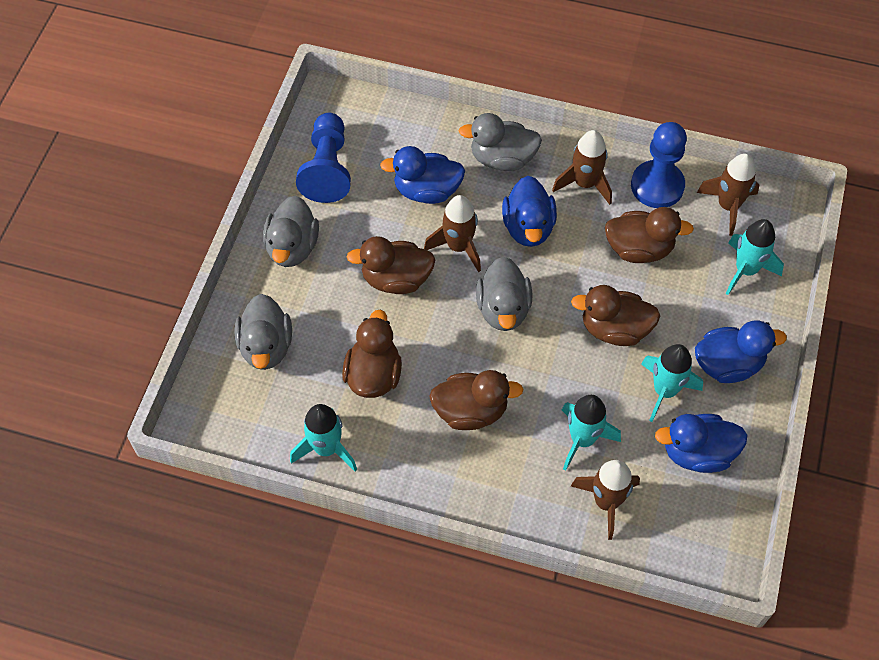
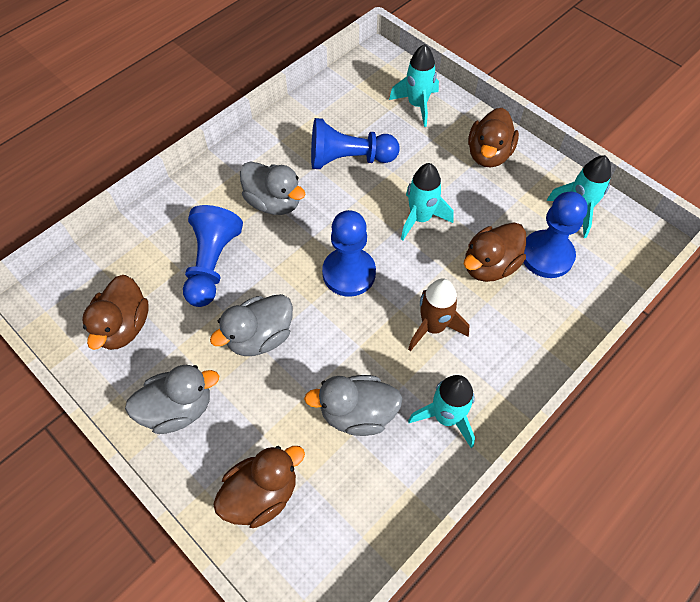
blue duck: 4 -> 0
blue pawn: 2 -> 4
brown duck: 5 -> 4
brown rocket: 4 -> 1

